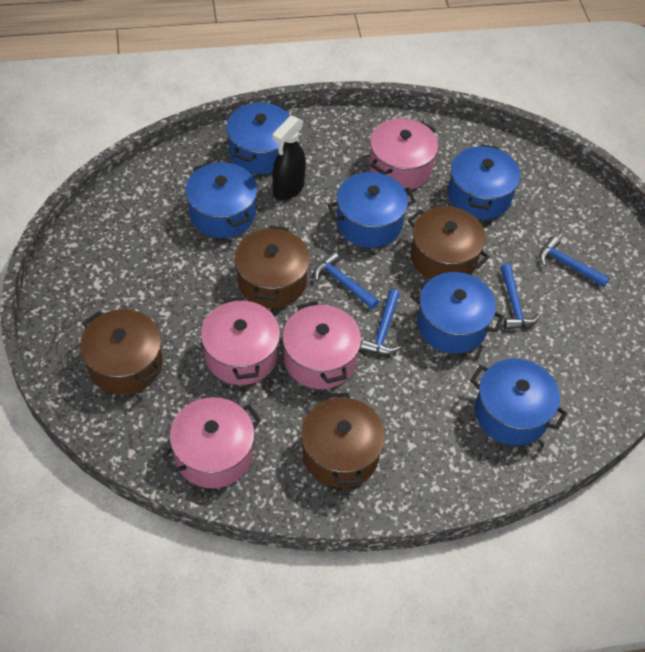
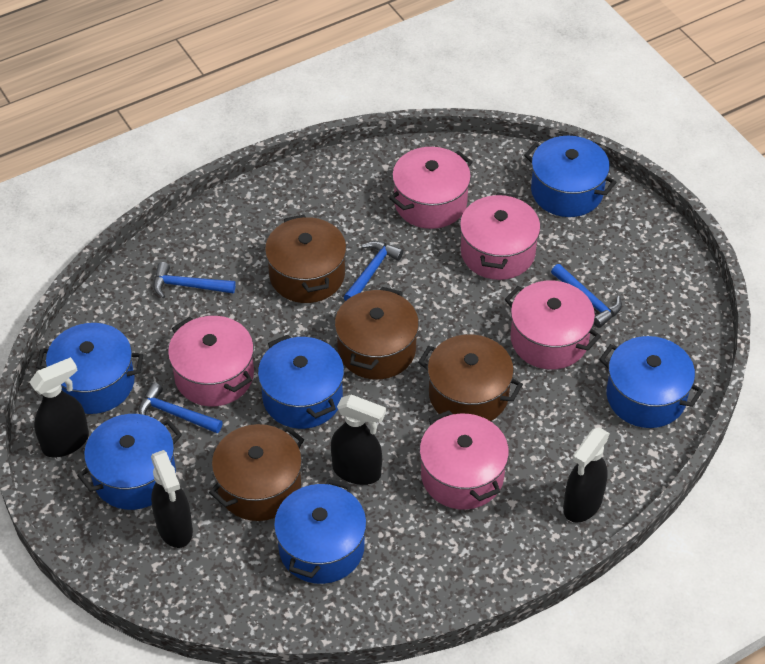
black spray bottle: 1 -> 4
pink pot: 4 -> 5

